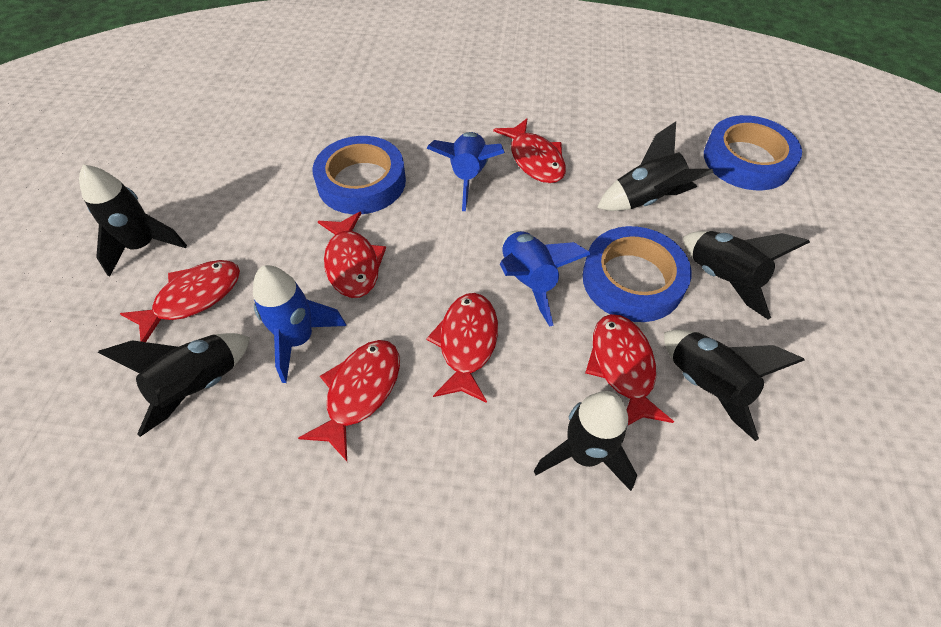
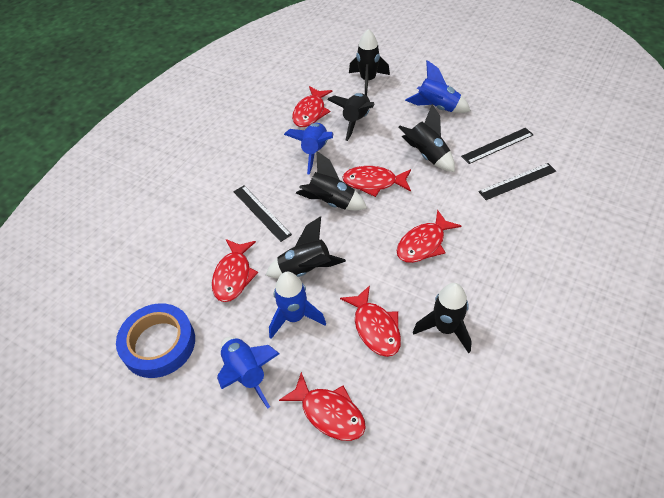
black ruler: 0 -> 3
blue rocket: 3 -> 4
blue tape: 3 -> 1

